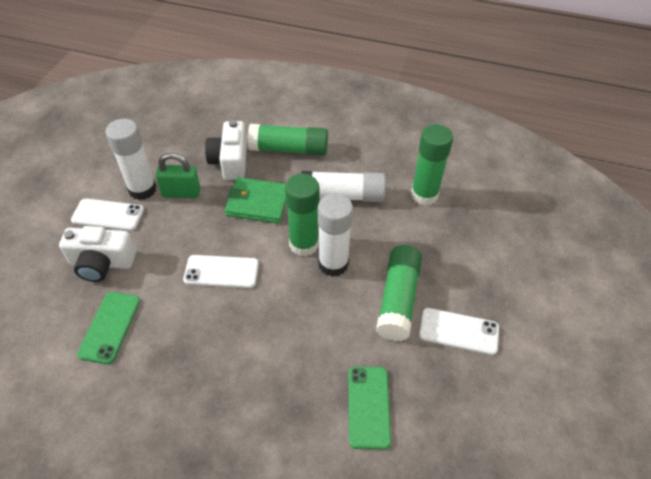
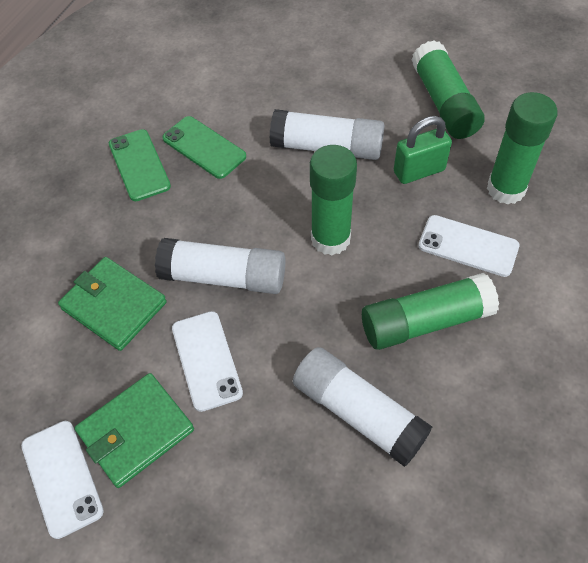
green wallet: 1 -> 2
white camera: 2 -> 0

